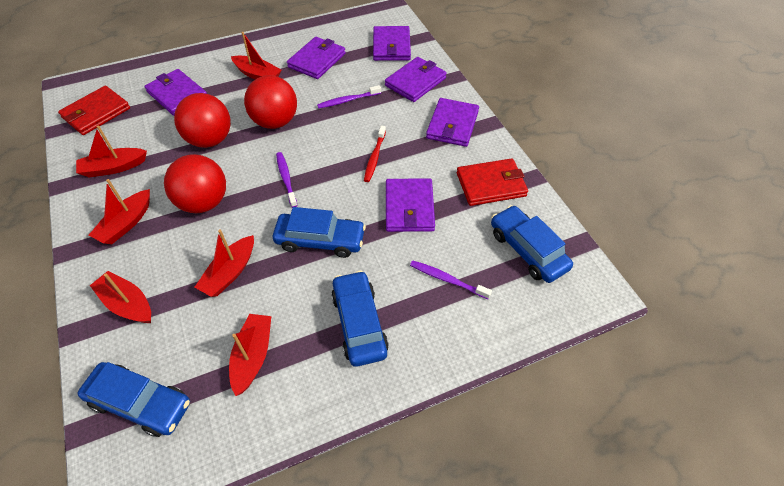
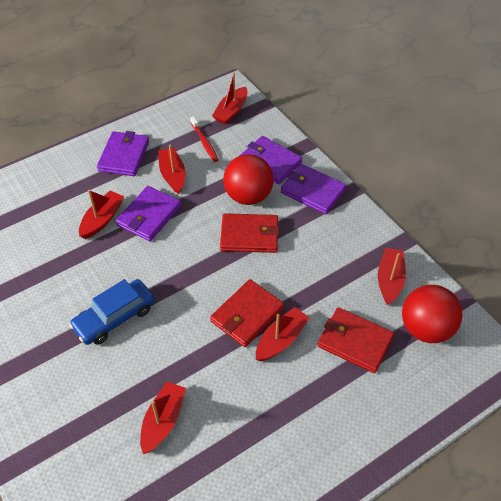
blue car: 4 -> 1
purple toothbrush: 3 -> 0
purple wallet: 6 -> 4
red ball: 3 -> 2
red wallet: 2 -> 3

